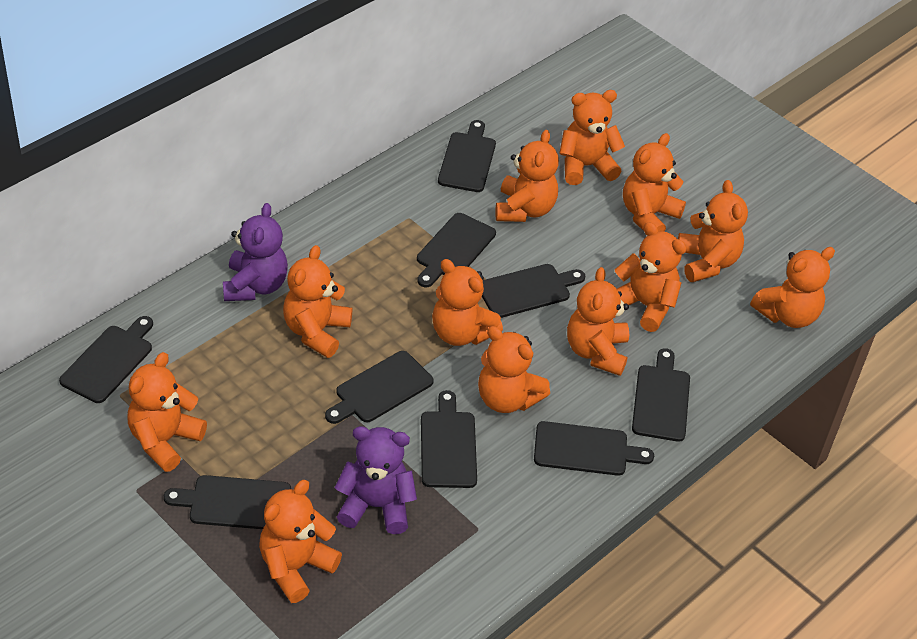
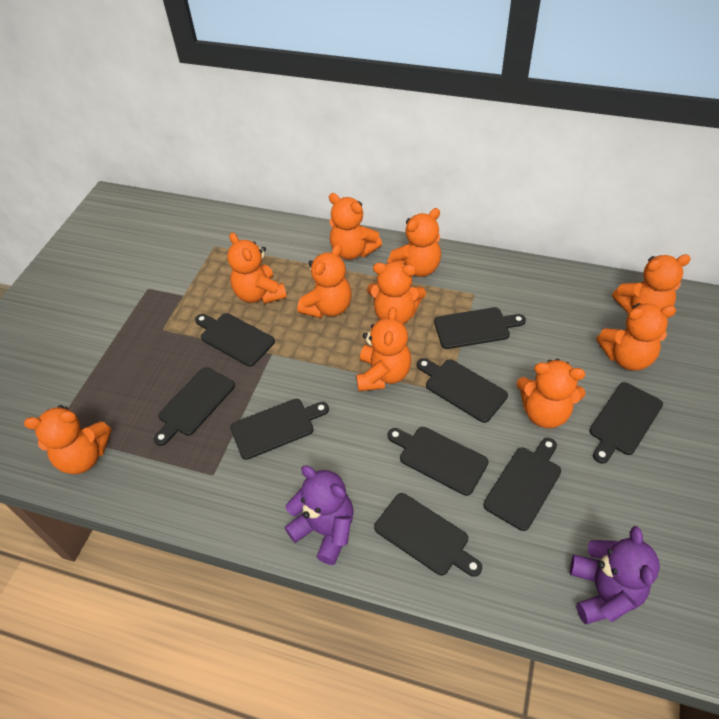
orange teddy bear: 12 -> 10

